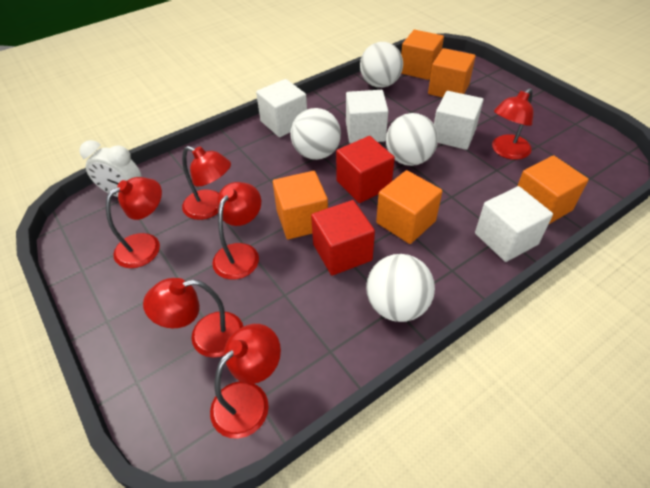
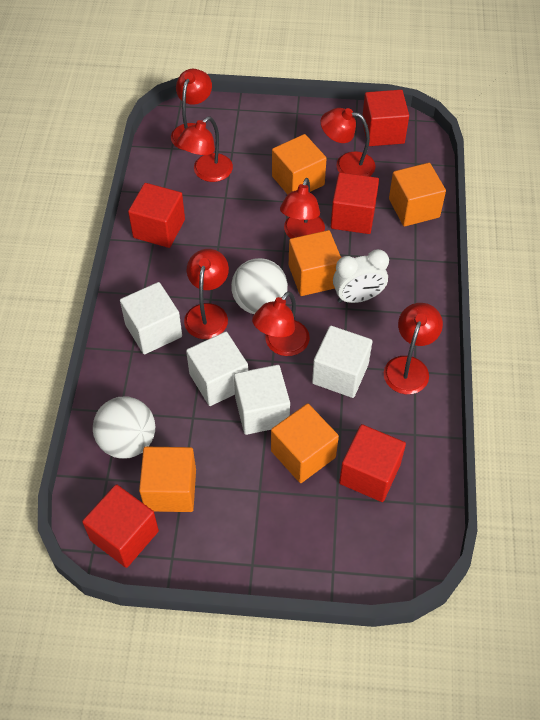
red cube: 2 -> 5
red lamp: 6 -> 7
white ball: 4 -> 2

